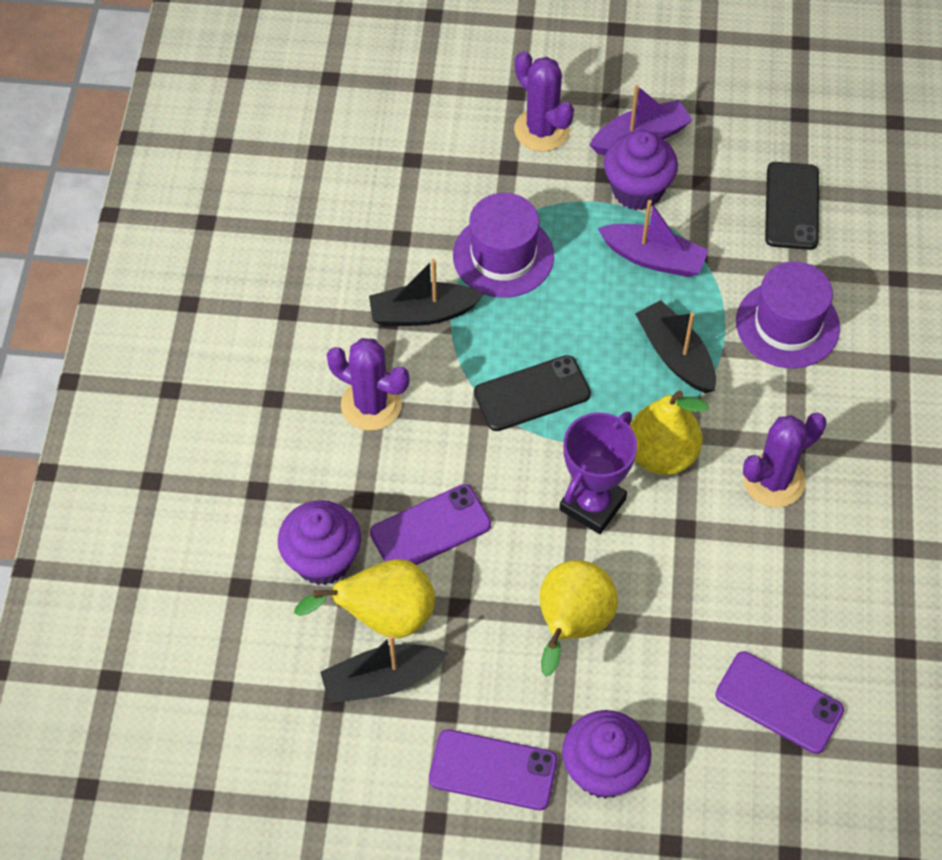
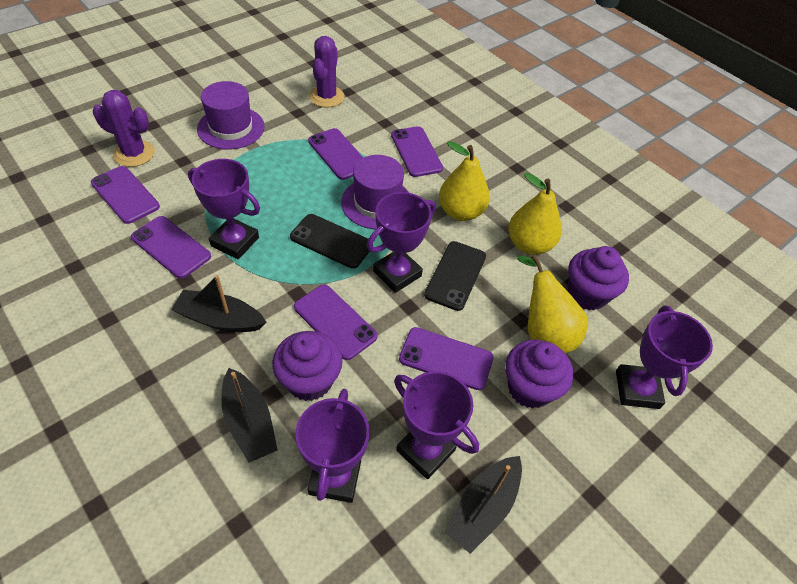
purple boat: 2 -> 0
purple cactus: 3 -> 2
purple phone: 3 -> 6
purple trophy: 1 -> 5

